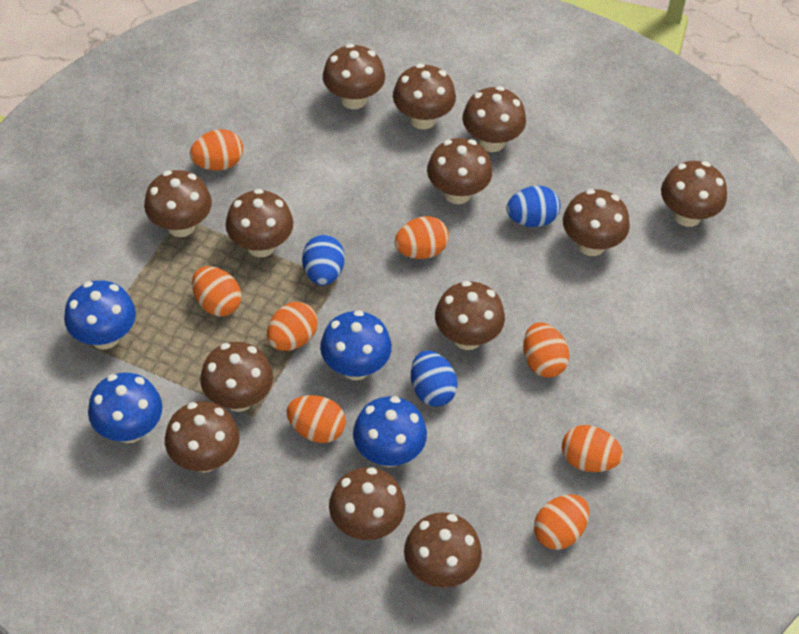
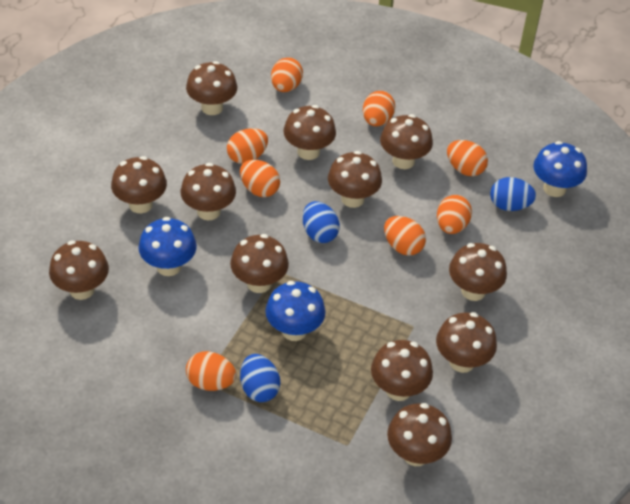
blue mushroom: 4 -> 3
brown mushroom: 13 -> 12

